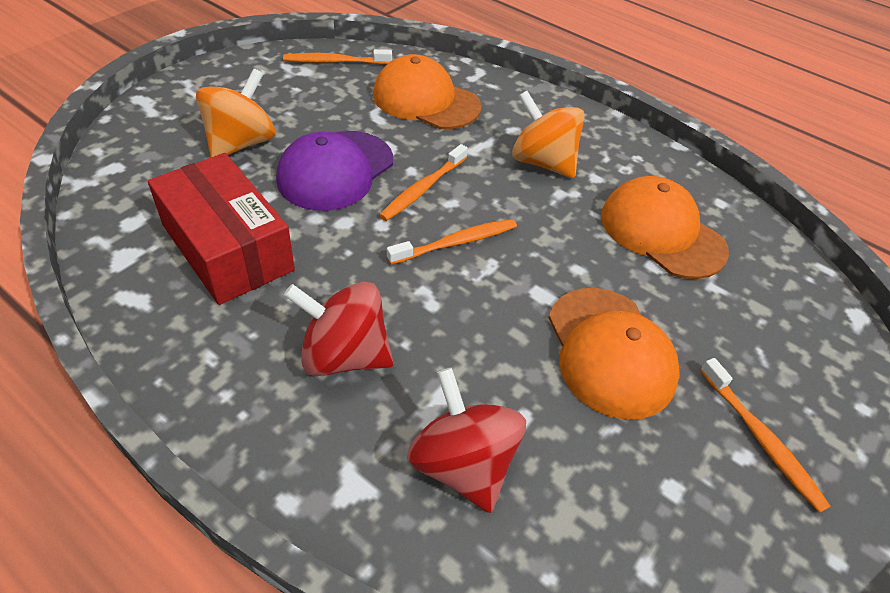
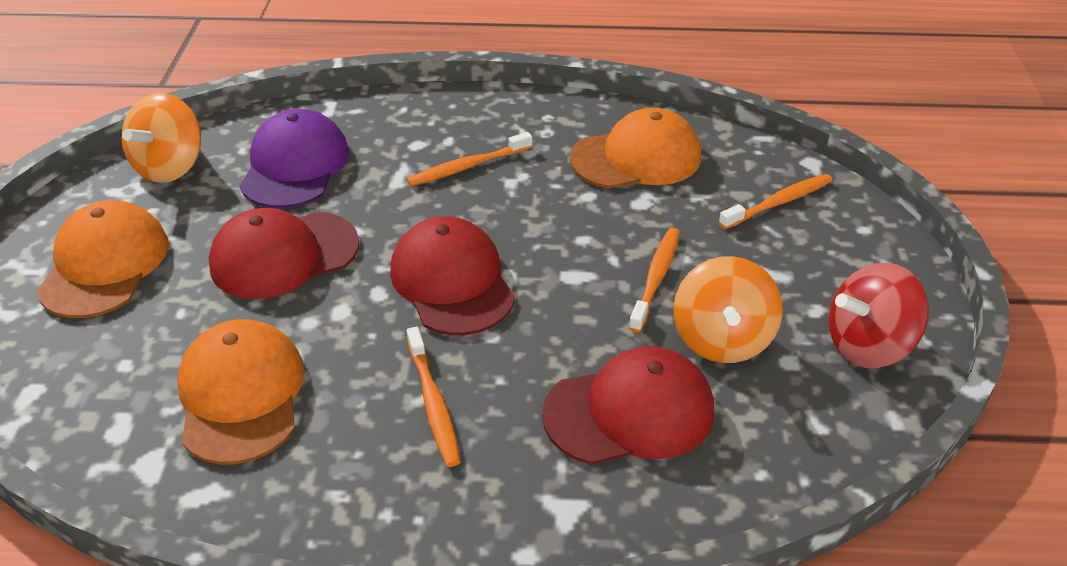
red box: 1 -> 0
red cap: 0 -> 3
red spinning top: 2 -> 1

